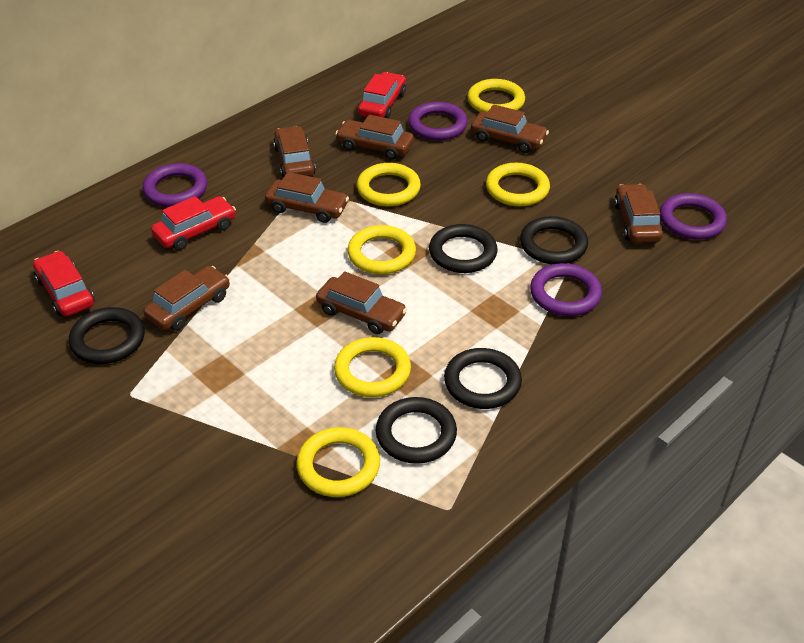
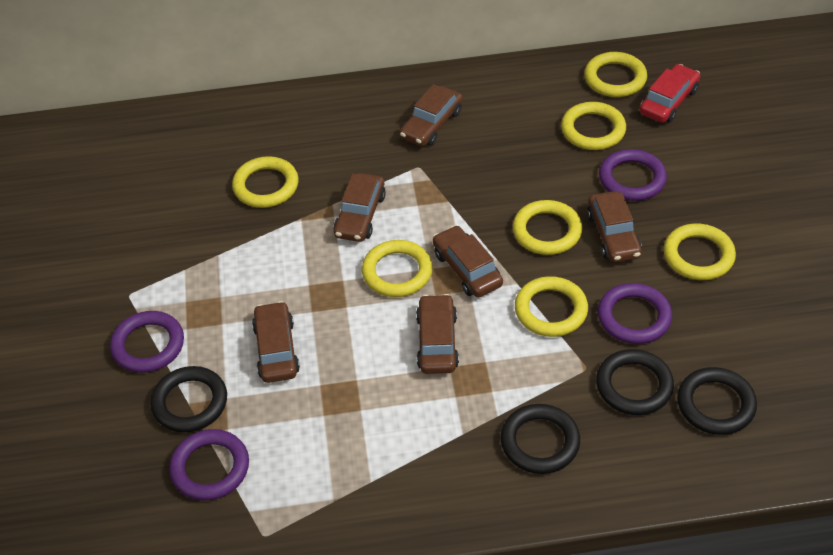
black ring: 5 -> 4
brown car: 7 -> 6
red car: 3 -> 1
yellow ring: 6 -> 7

